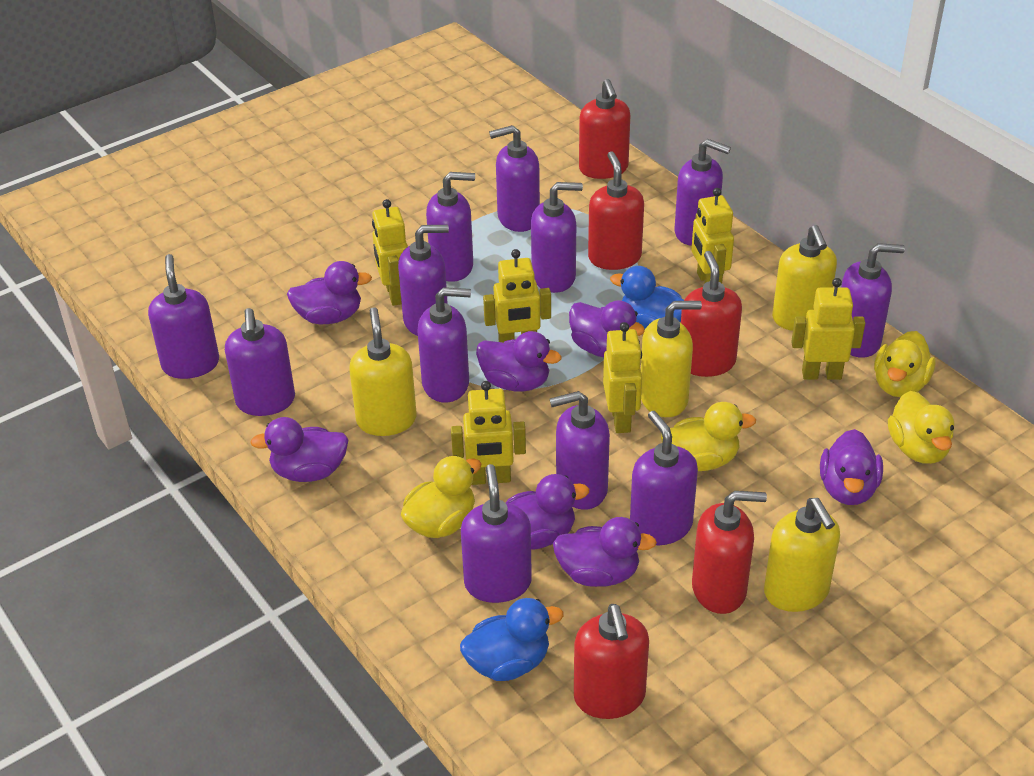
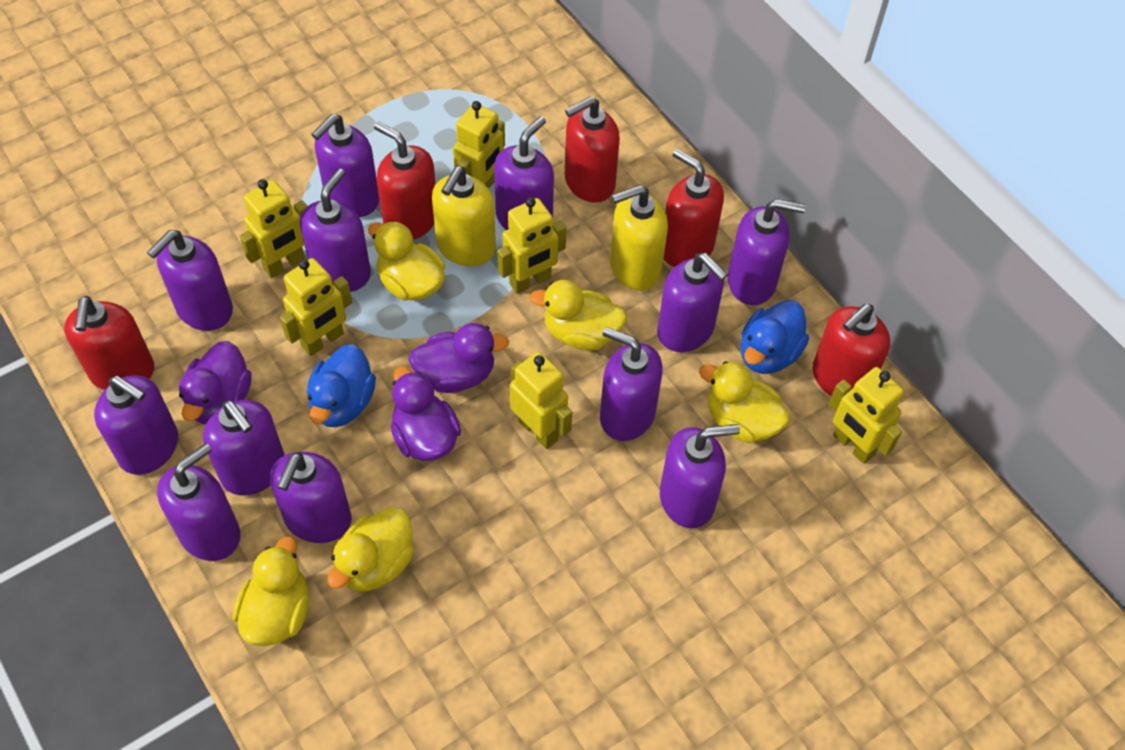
purple duck: 7 -> 3
yellow duck: 4 -> 5
yellow soap dispenser: 4 -> 2

